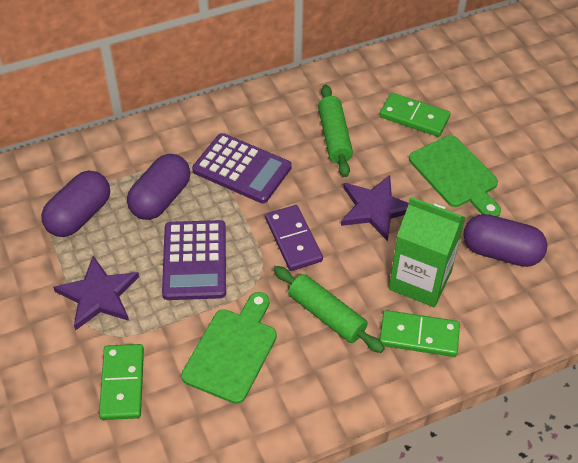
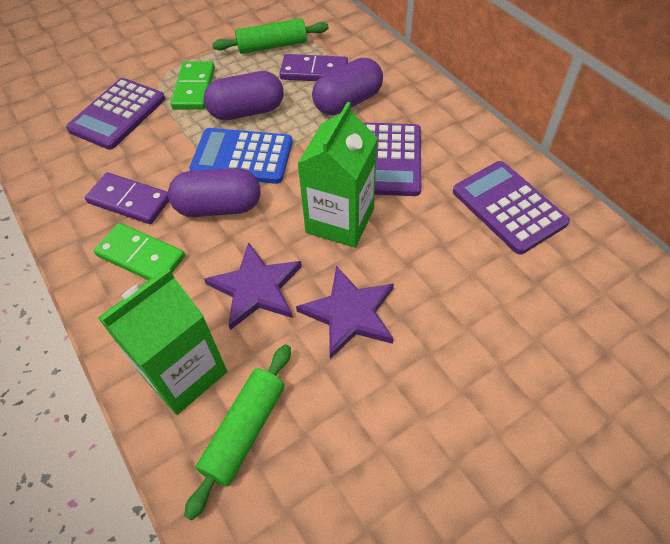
blue calculator: 0 -> 1
green carton: 1 -> 2
green cutting board: 2 -> 0
green domino: 3 -> 2
purple calculator: 2 -> 3
purple domino: 1 -> 2

